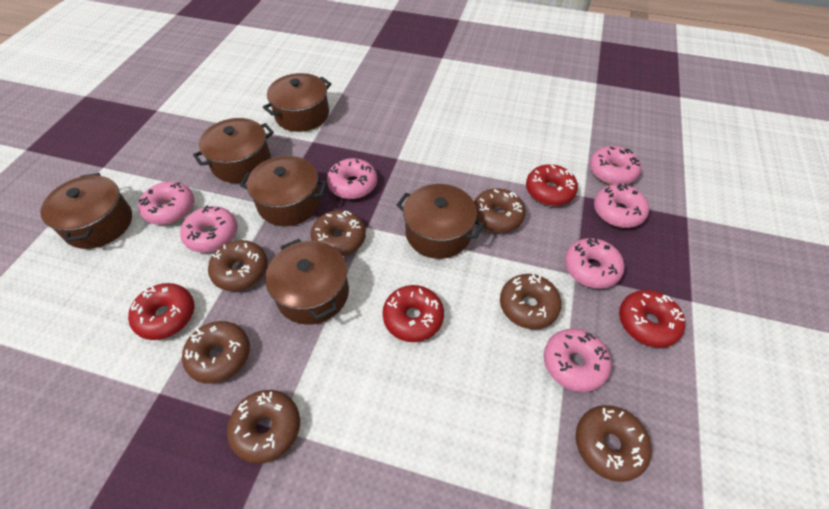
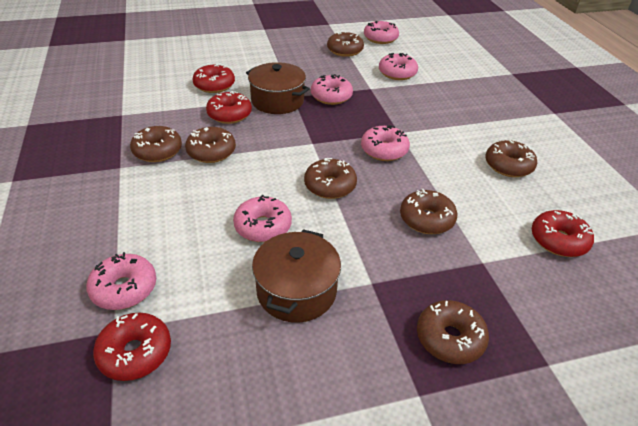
brown pot: 6 -> 2
pink donut: 7 -> 6

